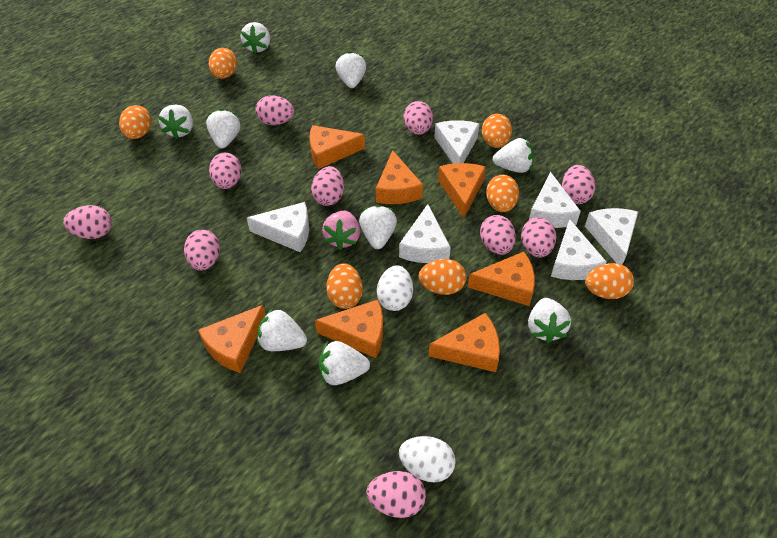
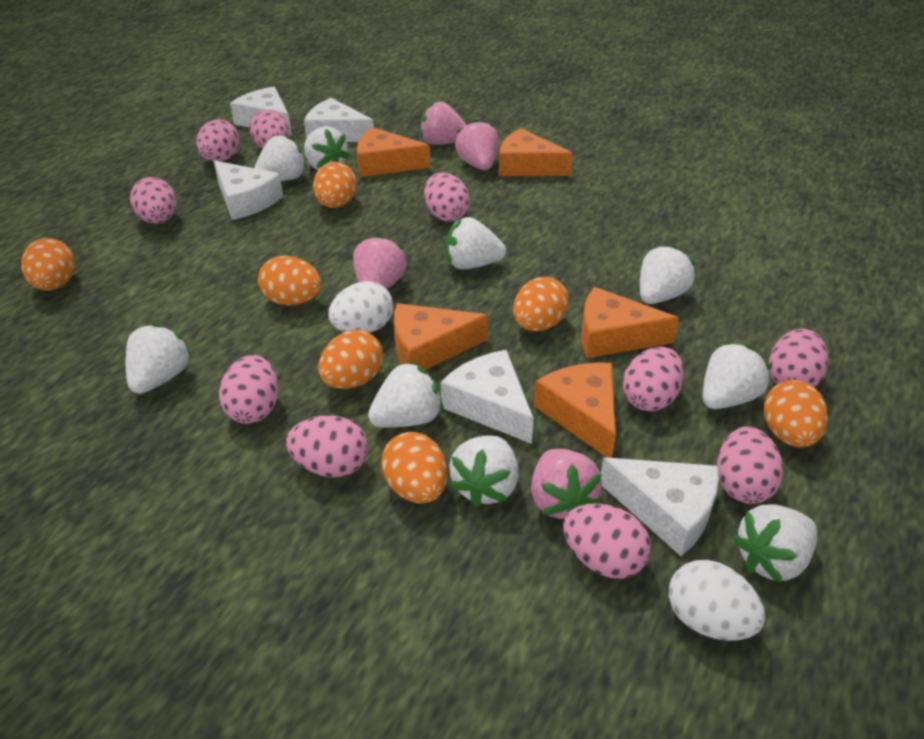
orange cheese: 7 -> 5
pink strawberry: 1 -> 4
white cheese: 6 -> 5

